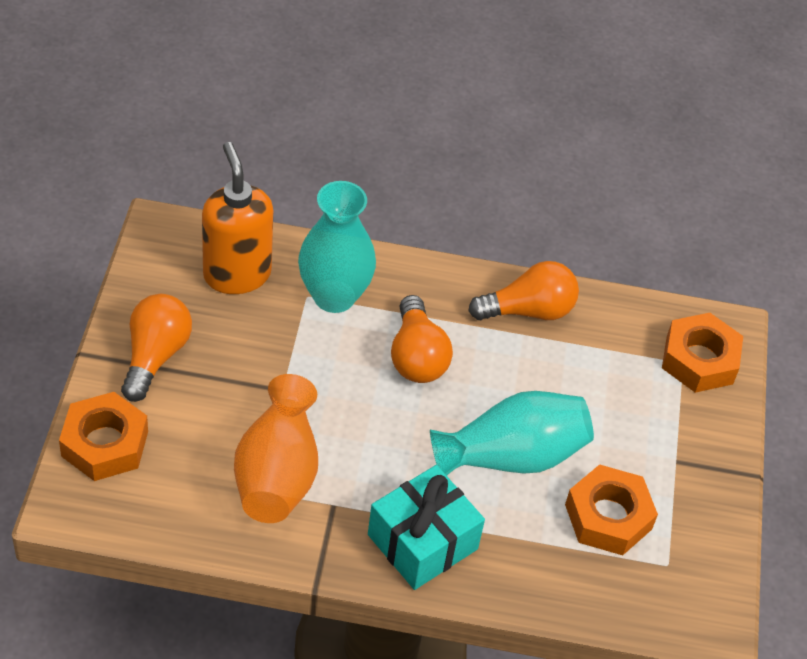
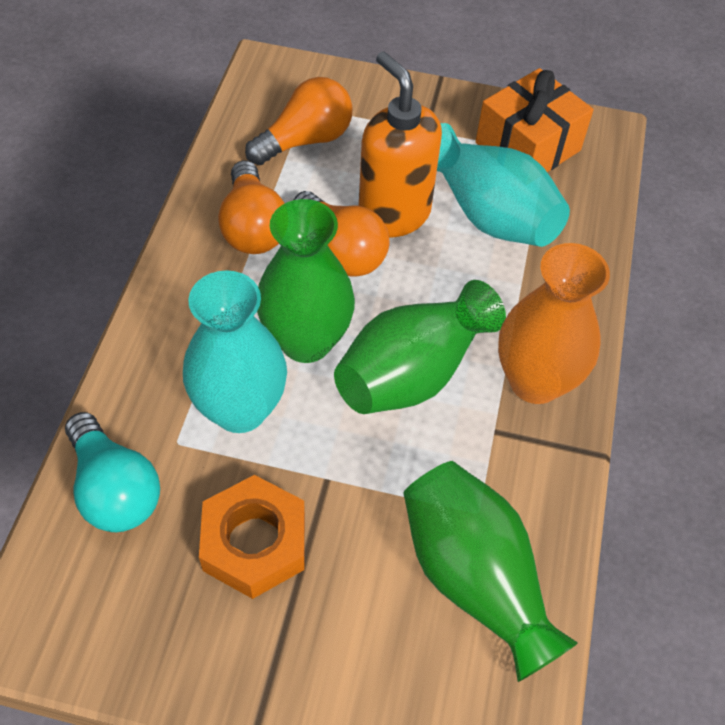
green vase: 0 -> 3
orange gift: 0 -> 1
orange nut: 3 -> 1
turquoise gift: 1 -> 0
turquoise light bulb: 0 -> 1

